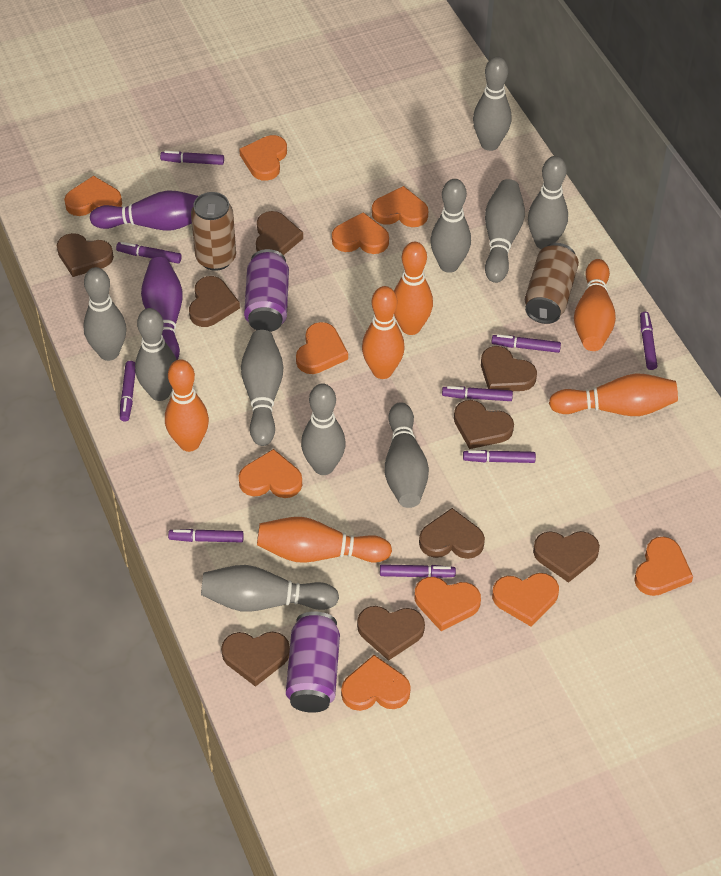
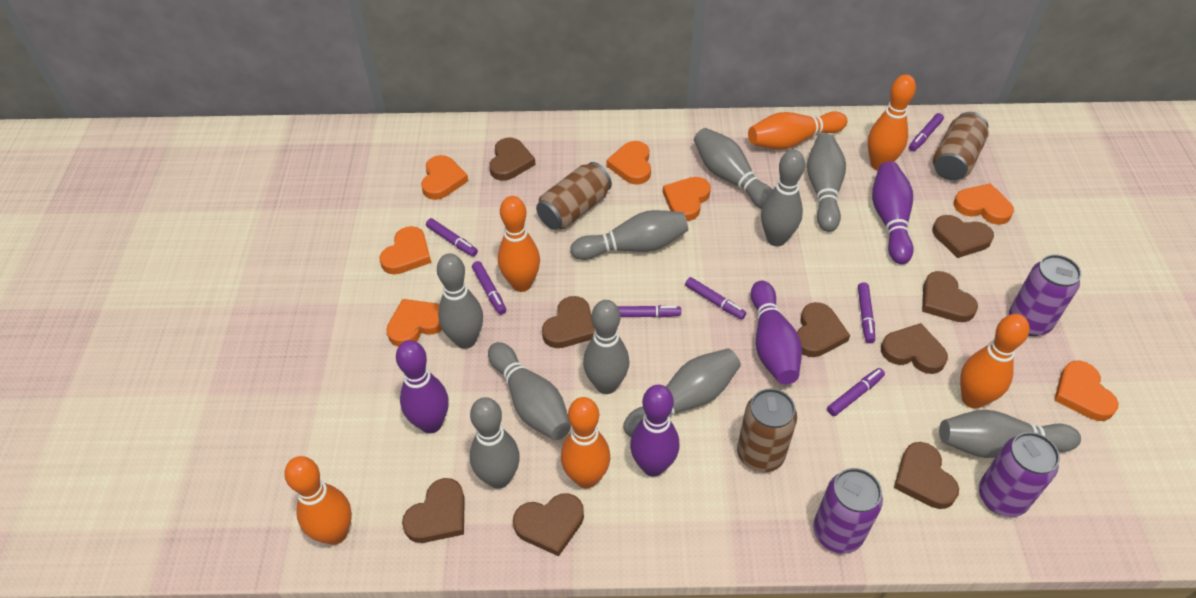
brown can: 2 -> 3
orange heart: 10 -> 7
purple bowling pin: 2 -> 4
purple can: 2 -> 3
purple marker: 9 -> 7

